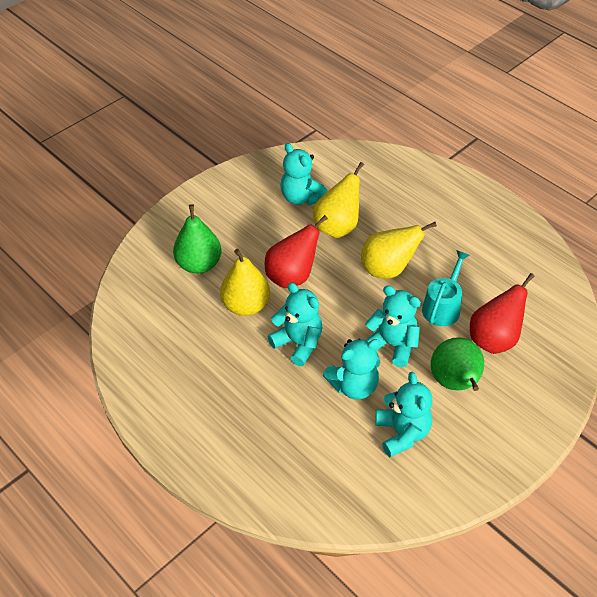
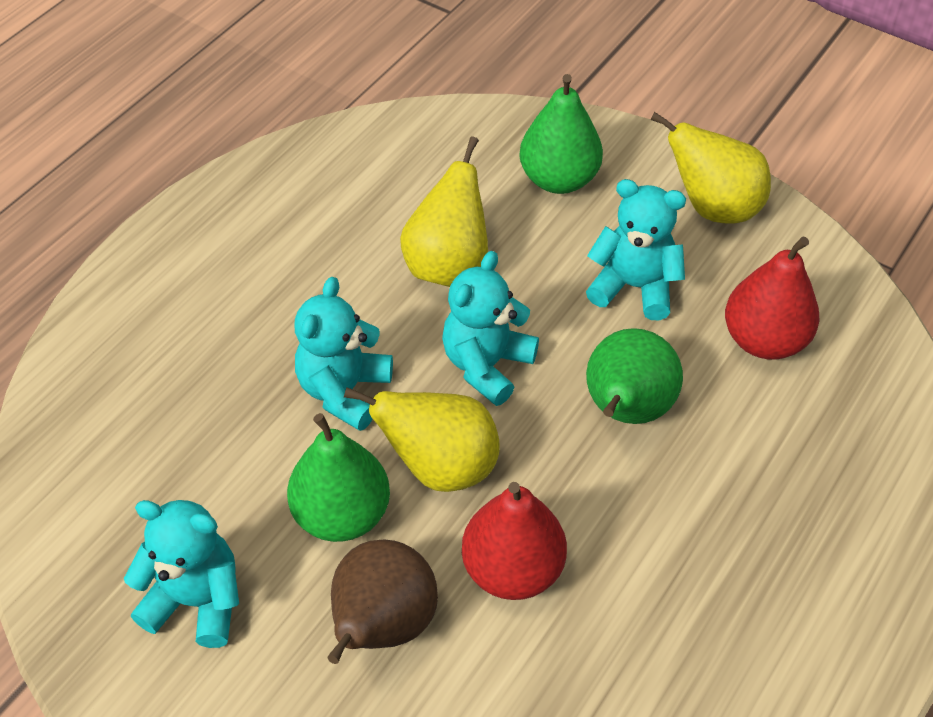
brown pear: 0 -> 1
green pear: 2 -> 3
turquoise teddy bear: 5 -> 4
turquoise watering can: 1 -> 0

